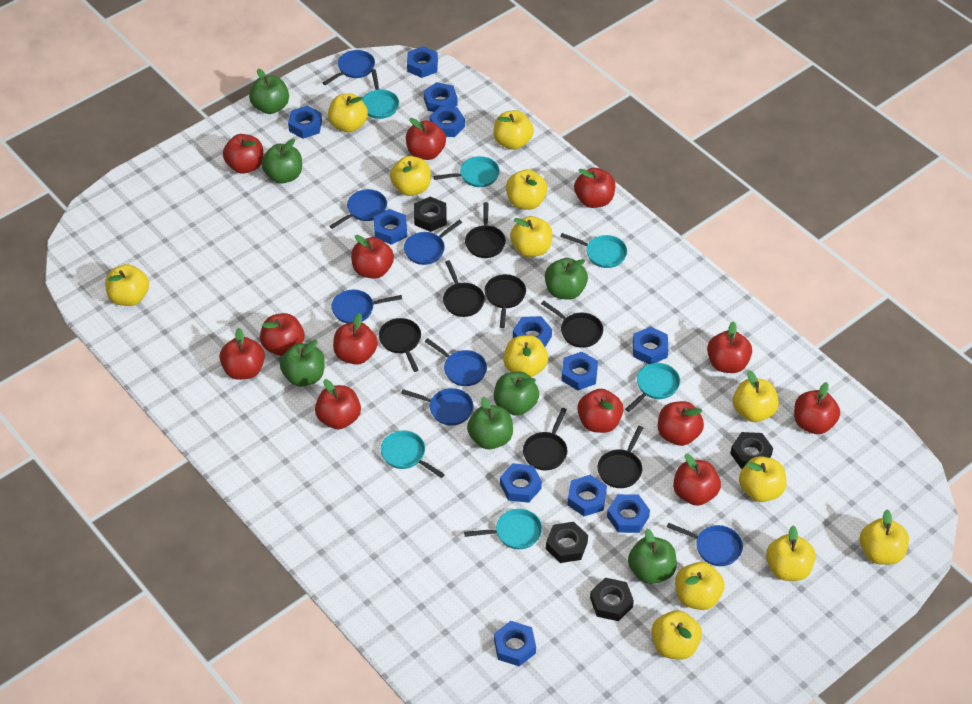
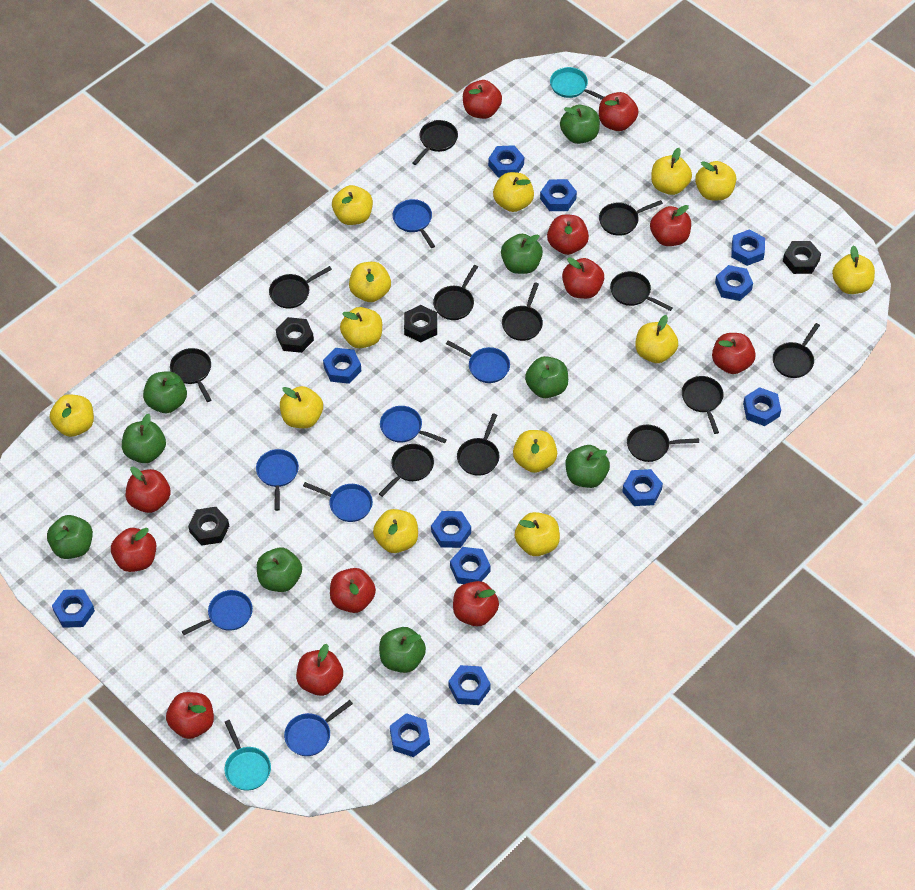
black pan: 7 -> 12
green apple: 7 -> 9
red apple: 13 -> 12
turquoise pan: 6 -> 2

